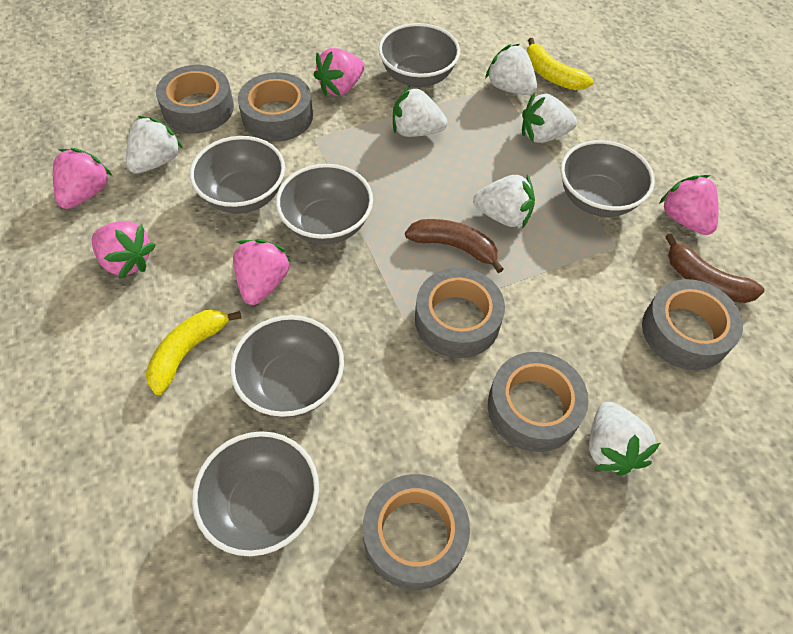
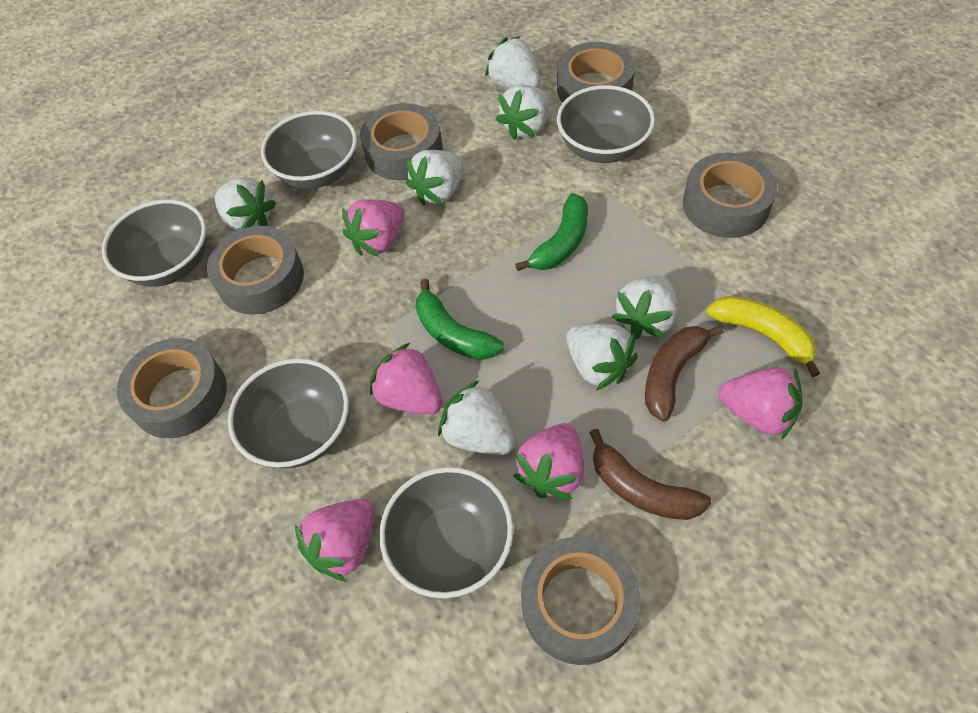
green banana: 0 -> 2
grey bowl: 6 -> 5
white strawberry: 6 -> 7
yellow banana: 2 -> 1

